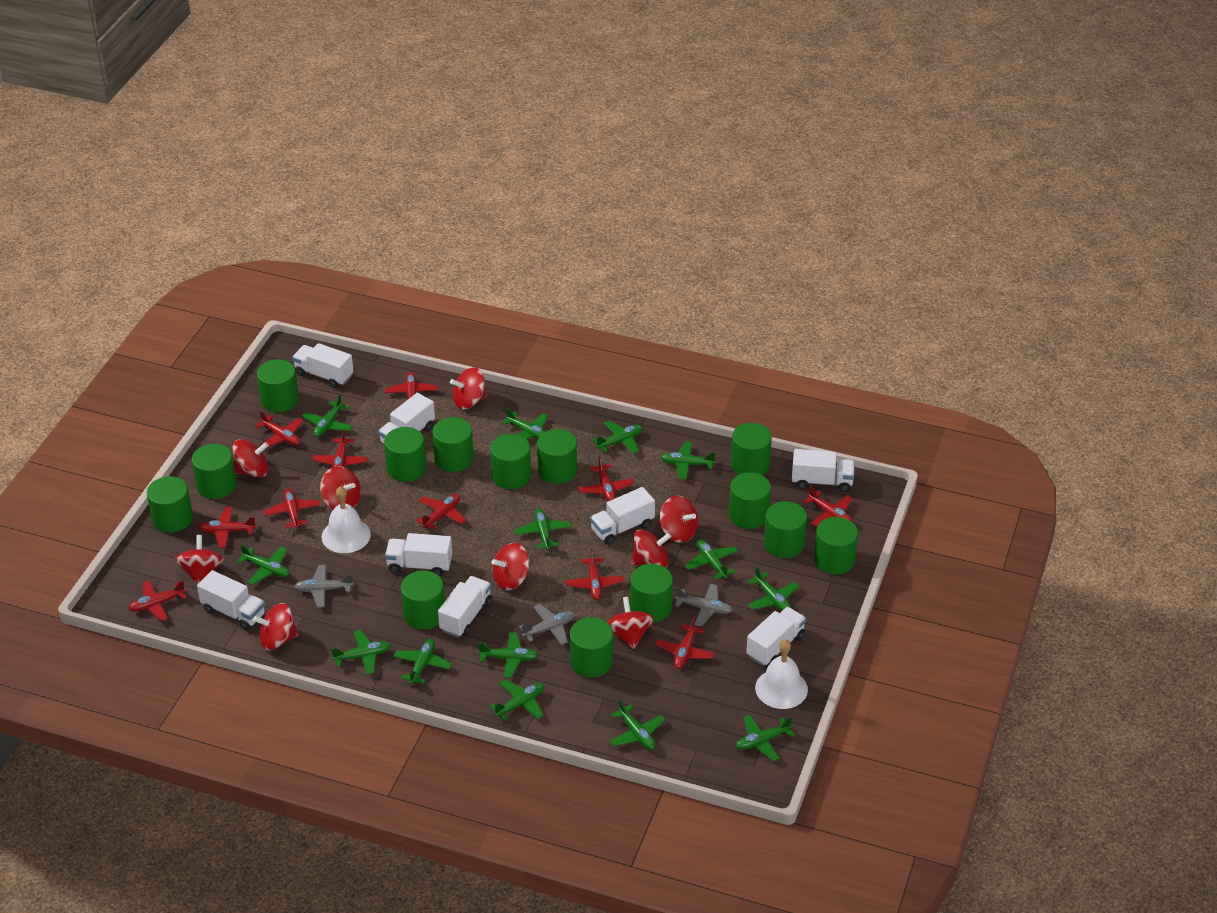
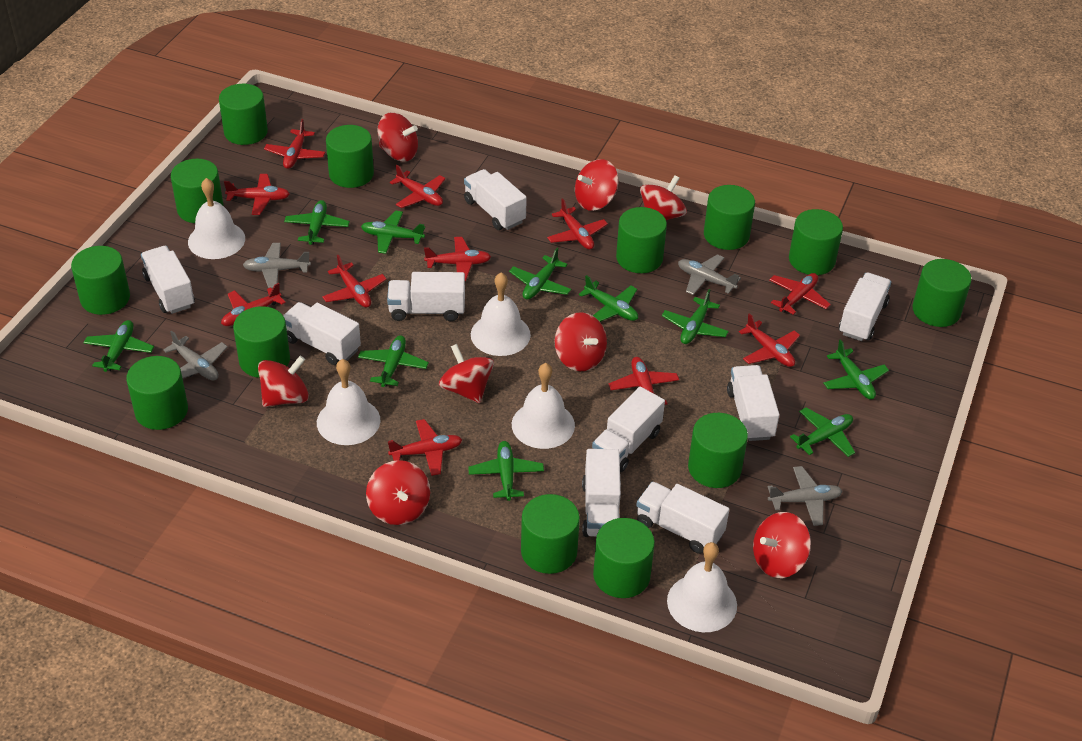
green cylinder: 14 -> 13
green plane: 14 -> 10
grey plane: 3 -> 4
red spinning top: 9 -> 8
white bell: 2 -> 5
white truck: 8 -> 9

